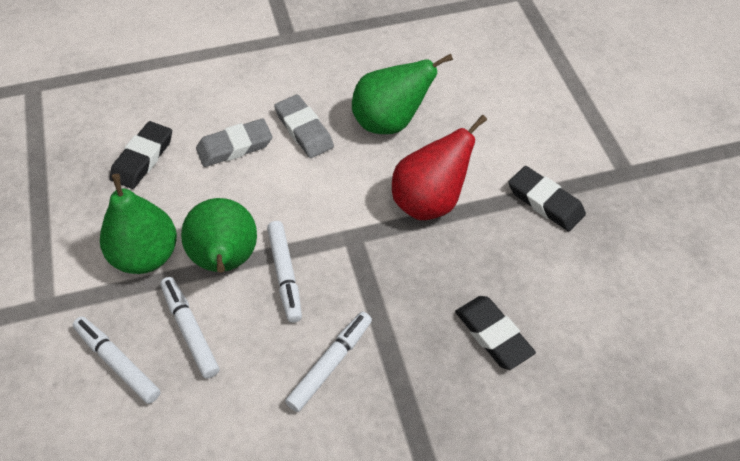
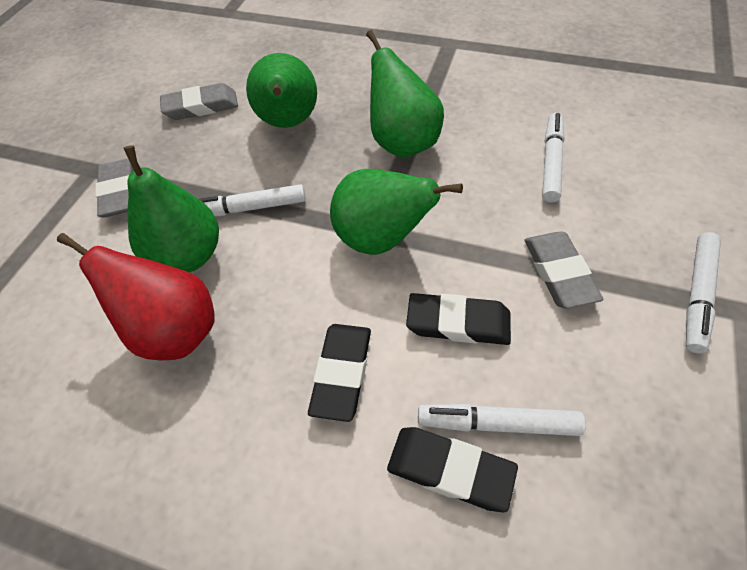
green pear: 3 -> 4
grey eraser: 2 -> 3

